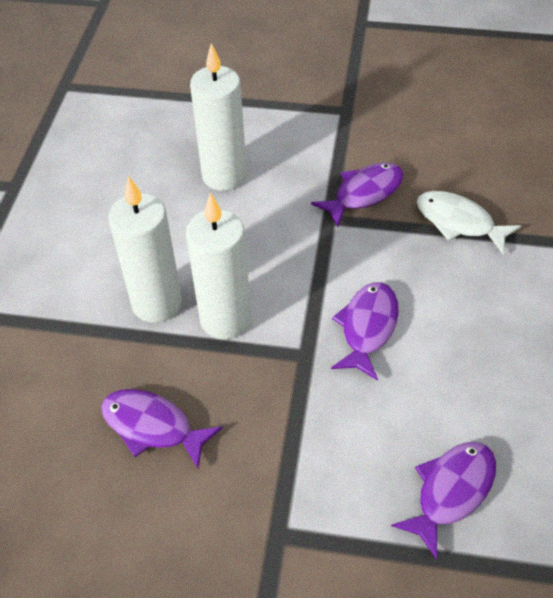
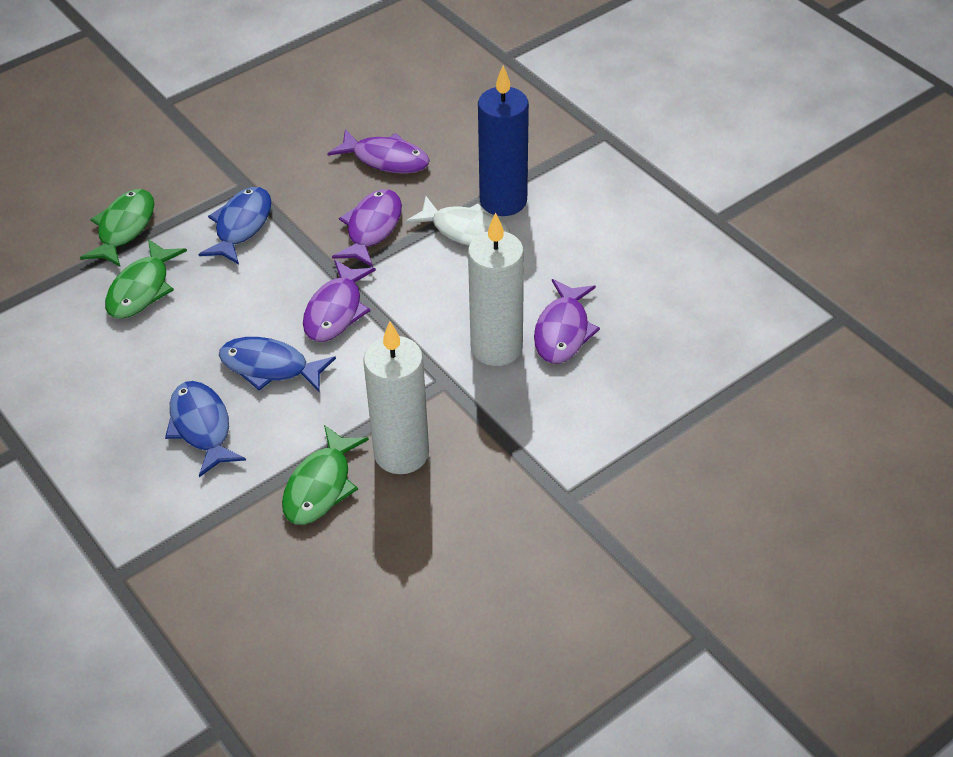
blue candle: 0 -> 1
blue fish: 0 -> 3
green fish: 0 -> 3
white candle: 3 -> 2

